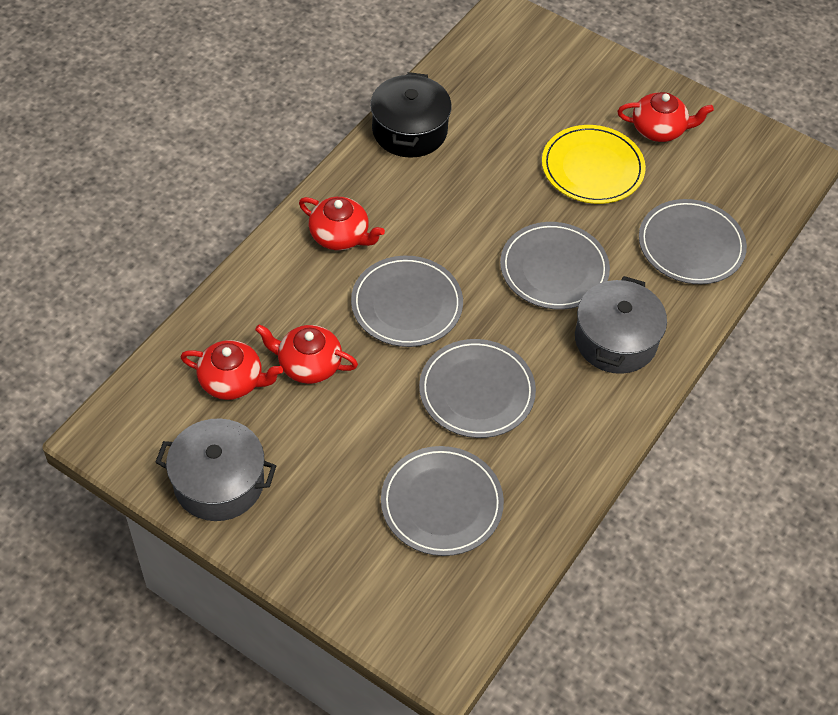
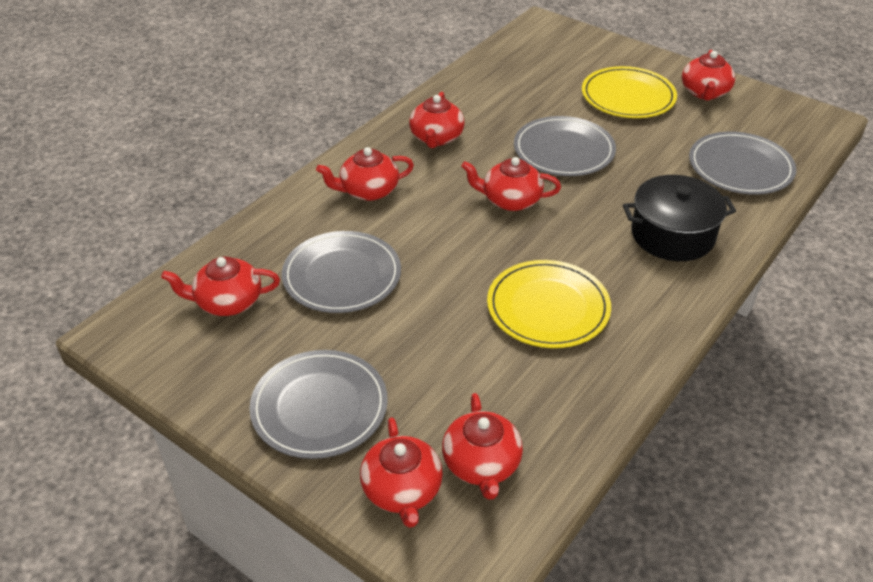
grey plate: 5 -> 4
grey pot: 2 -> 0
red teapot: 4 -> 7
yellow plate: 1 -> 2

